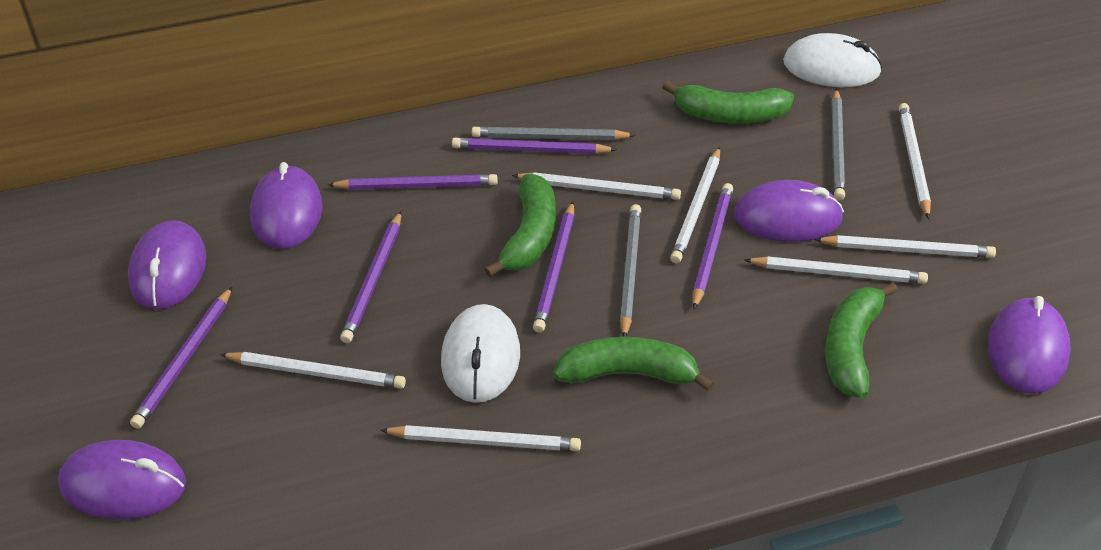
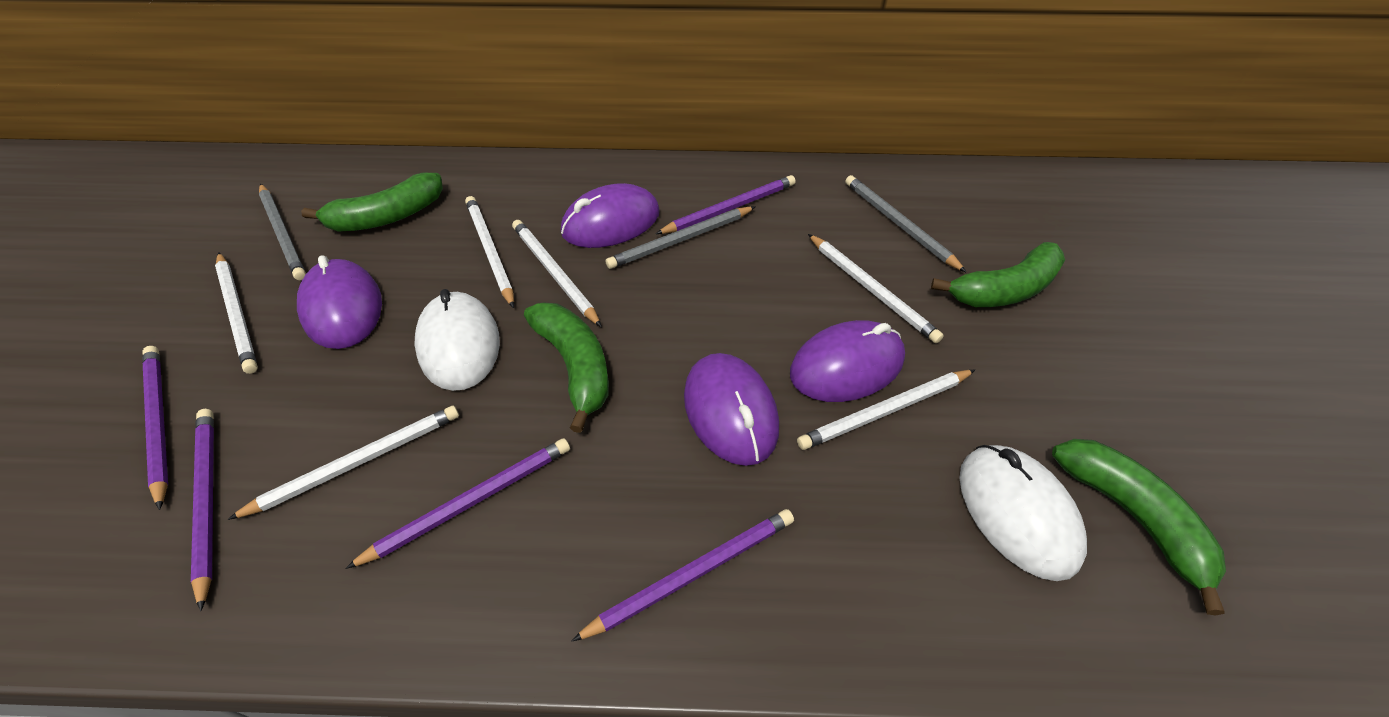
purple mouse: 5 -> 4
purple pencil: 6 -> 5
white pencil: 7 -> 6

